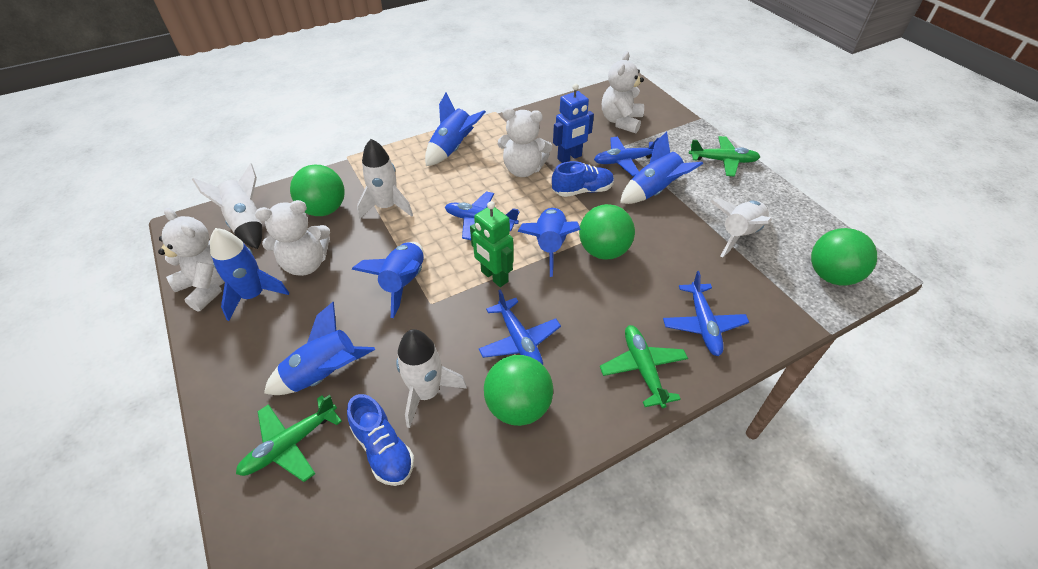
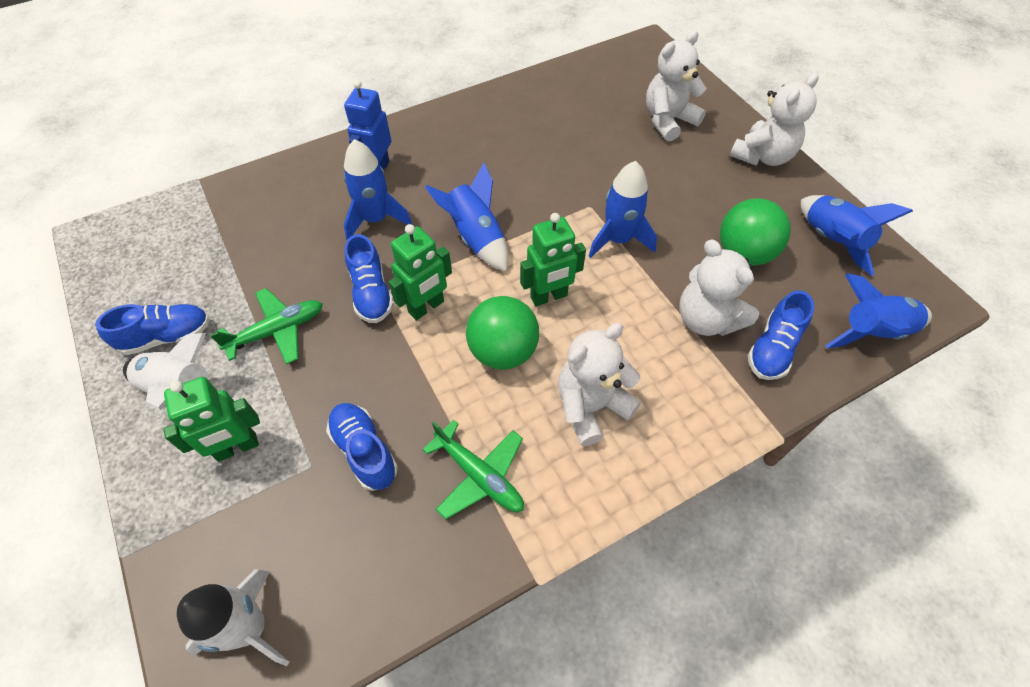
blue plane: 4 -> 0
blue rocket: 6 -> 5
blue shoe: 2 -> 4
green ball: 4 -> 2
green plane: 3 -> 2
green robot: 1 -> 3
white rocket: 4 -> 2

